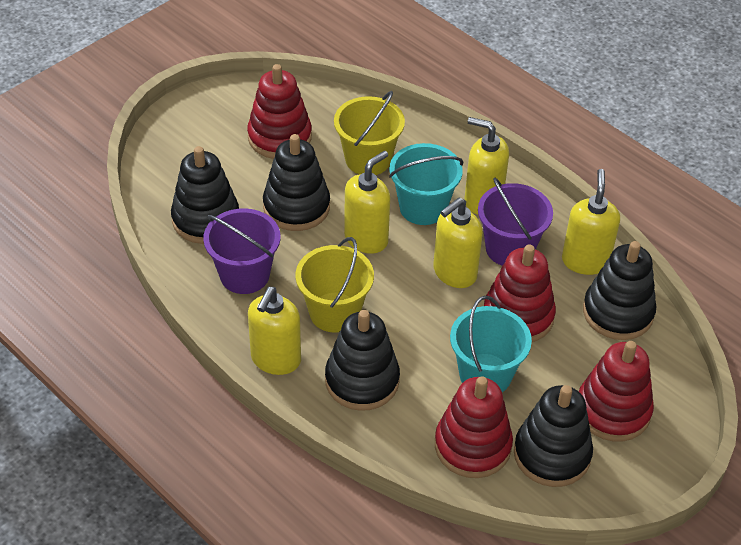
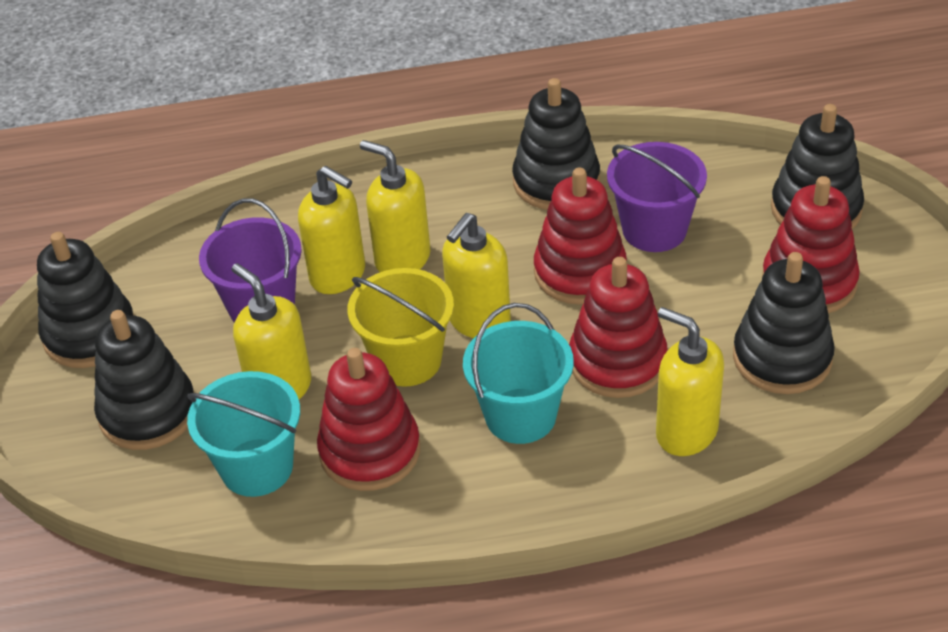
yellow bucket: 2 -> 1

